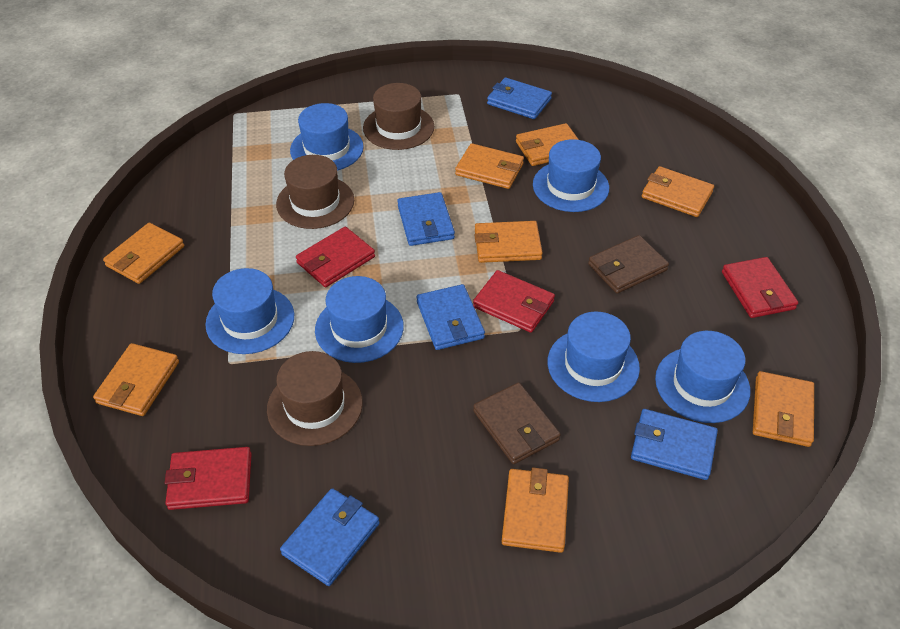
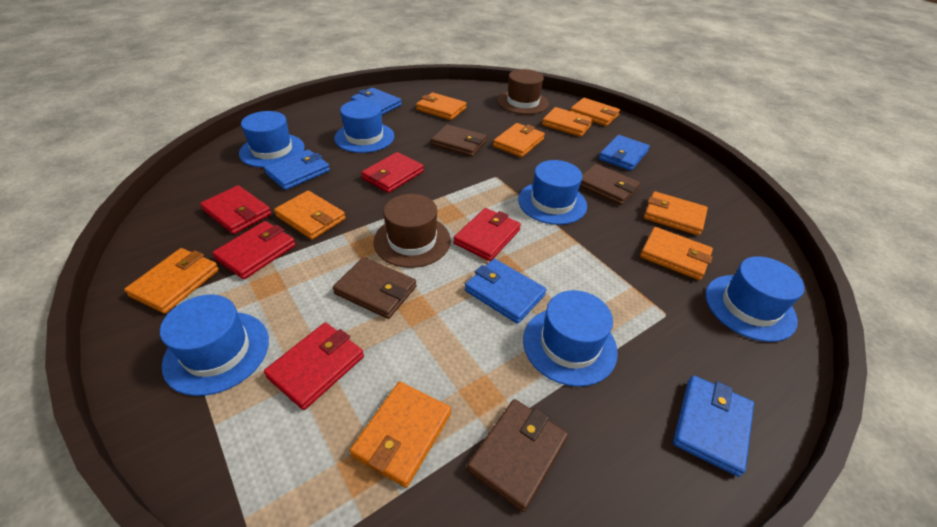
brown hat: 3 -> 2
brown wallet: 2 -> 4
orange wallet: 8 -> 9
red wallet: 4 -> 5

